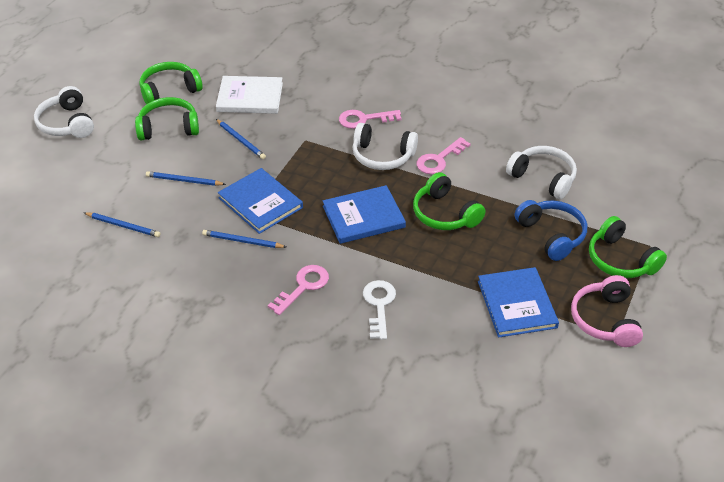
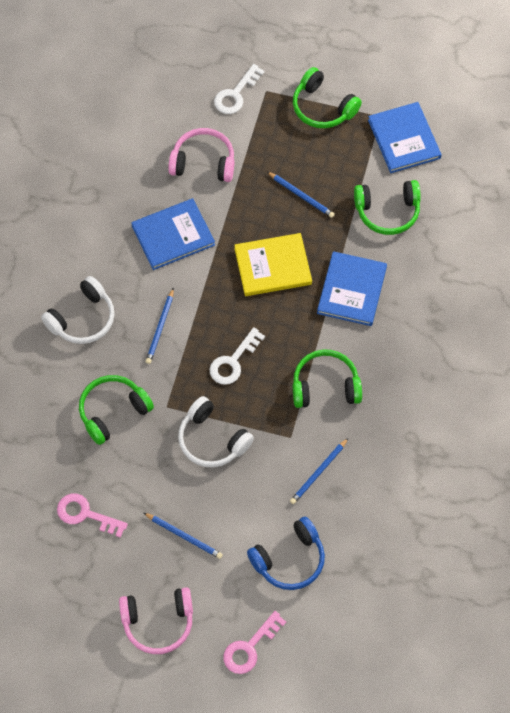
pink headphones: 1 -> 2
pink key: 3 -> 2
white book: 1 -> 0
white headphones: 3 -> 2
white key: 1 -> 2
yellow book: 0 -> 1

